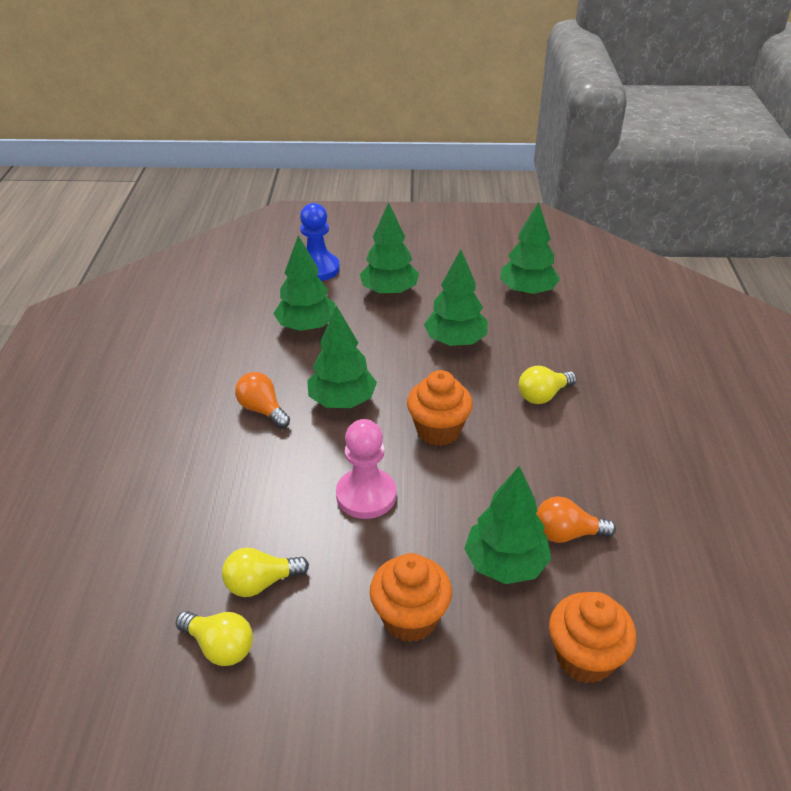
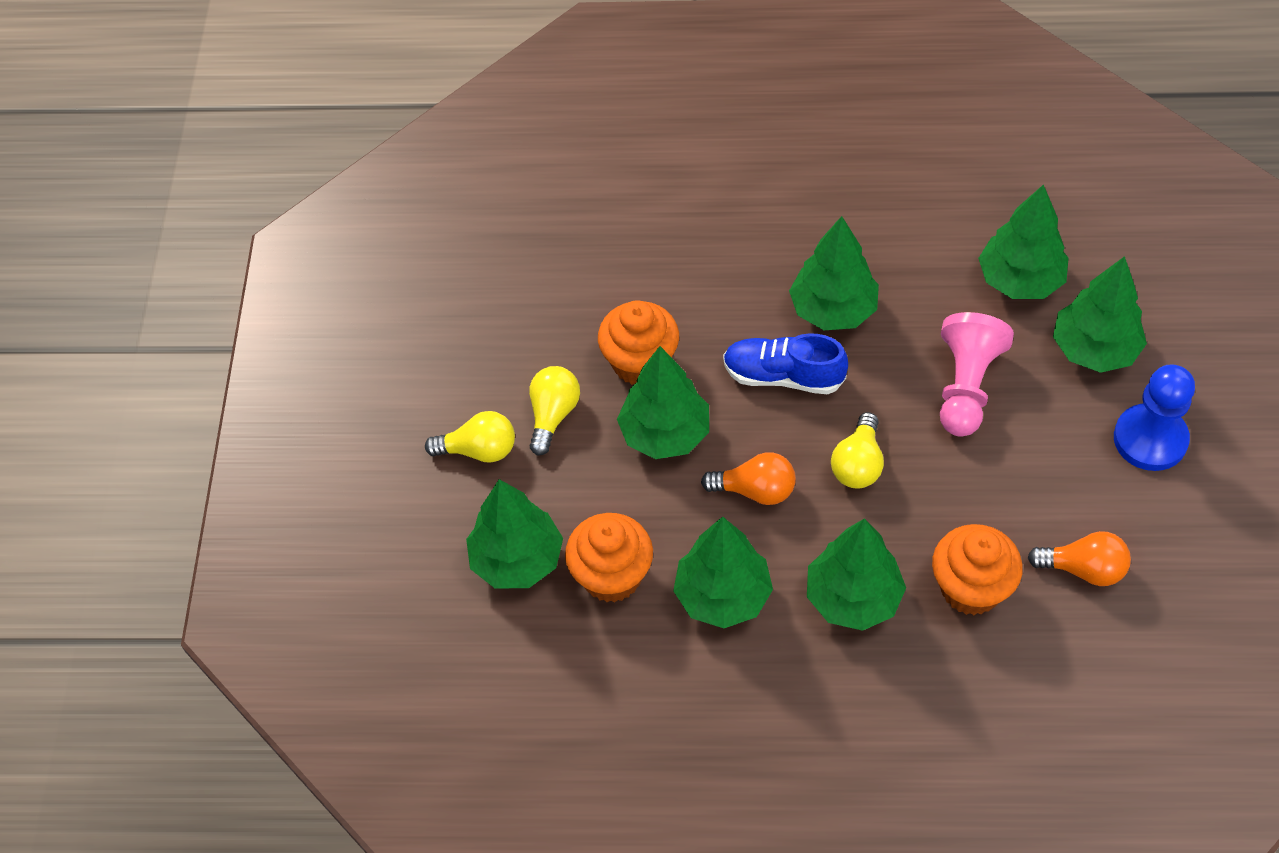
blue shoe: 0 -> 1
green tree: 6 -> 7

